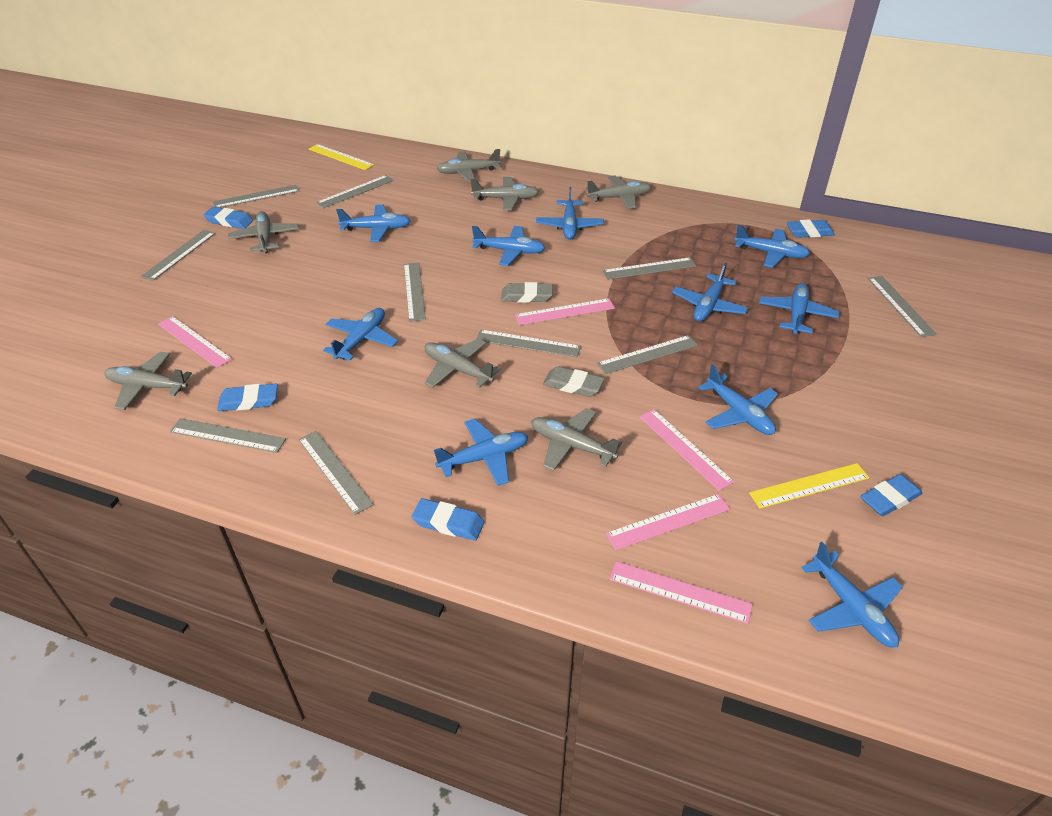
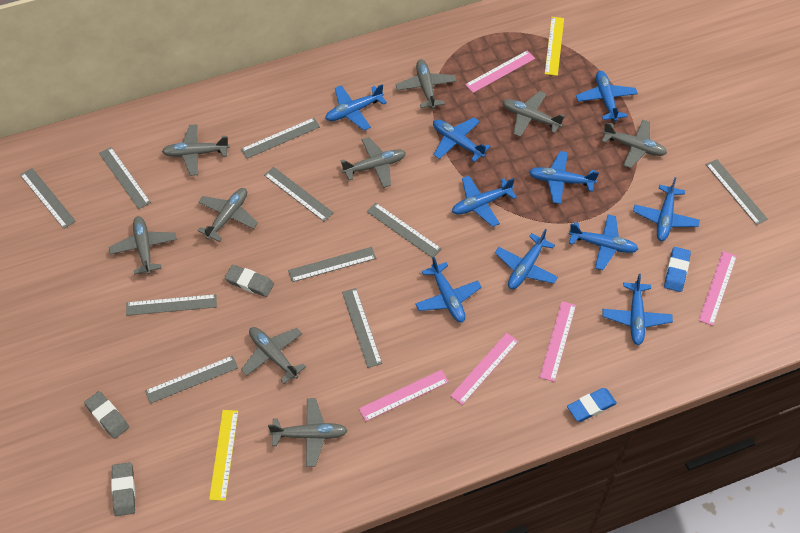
blue eraser: 5 -> 2
grey eraser: 2 -> 3
grey plane: 7 -> 9

